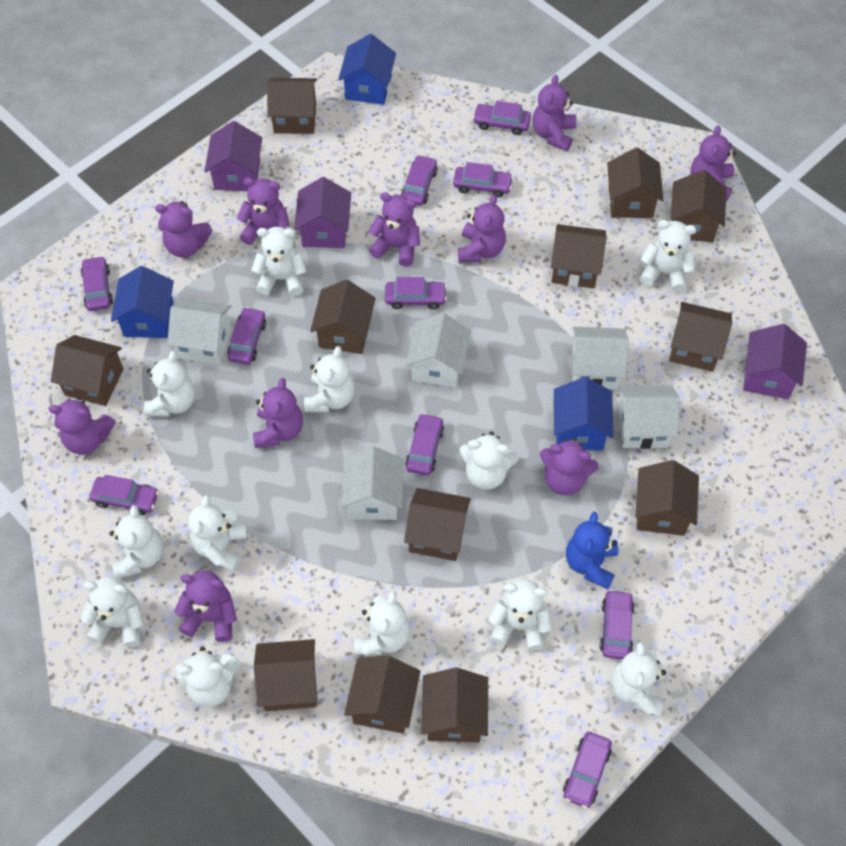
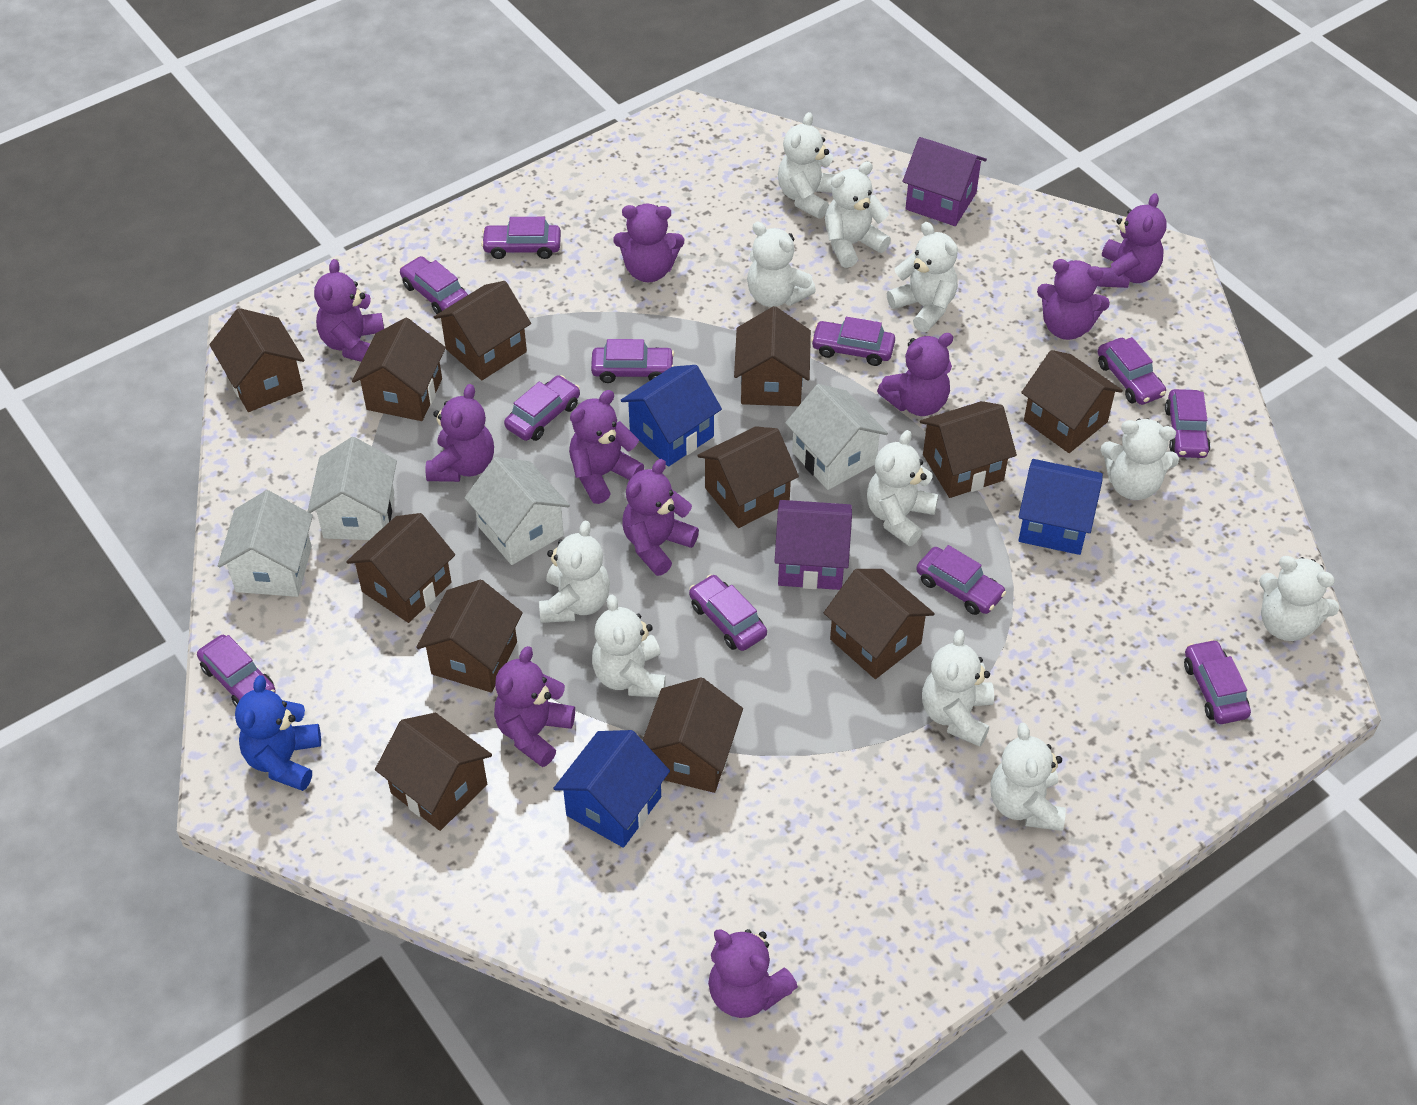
purple car: 10 -> 11
purple house: 3 -> 2
white house: 5 -> 4
white teddy bear: 12 -> 11

